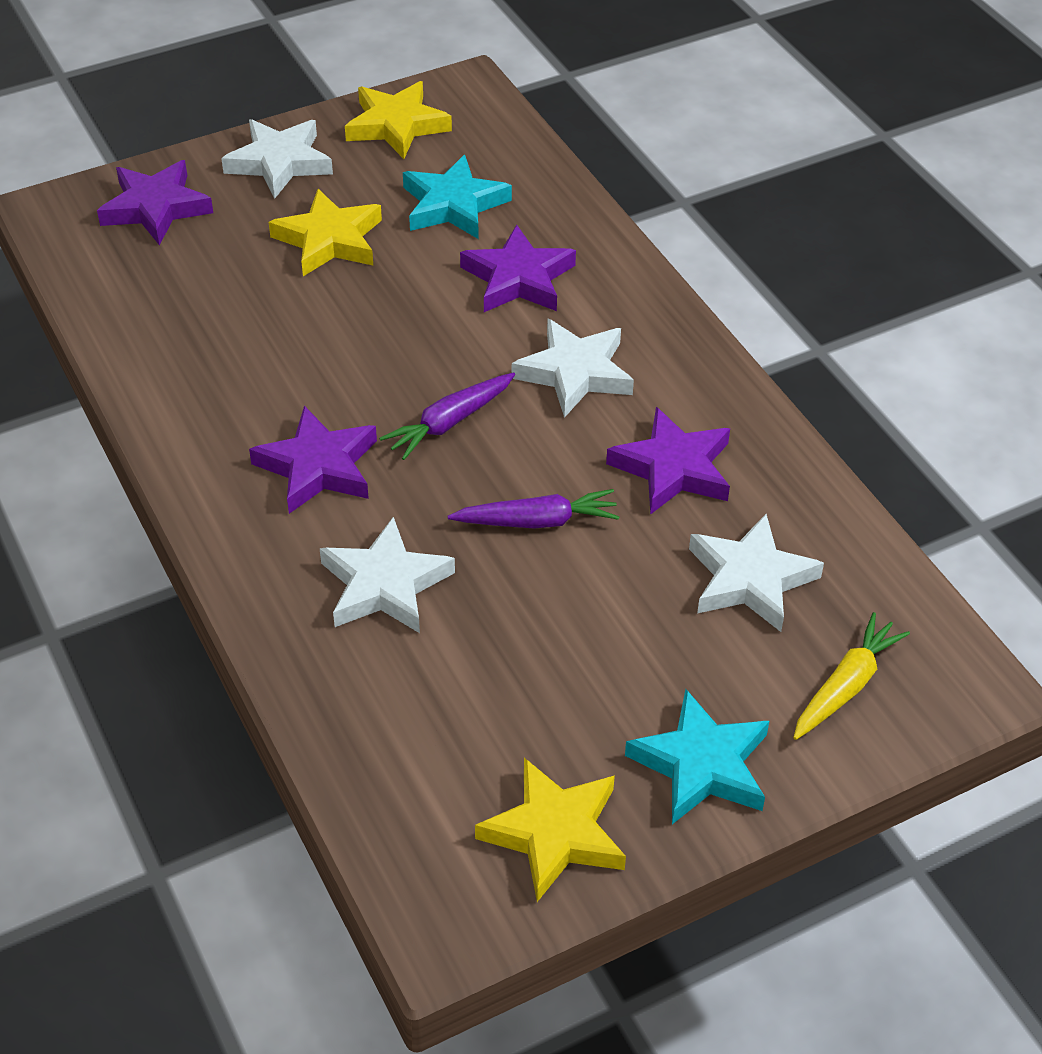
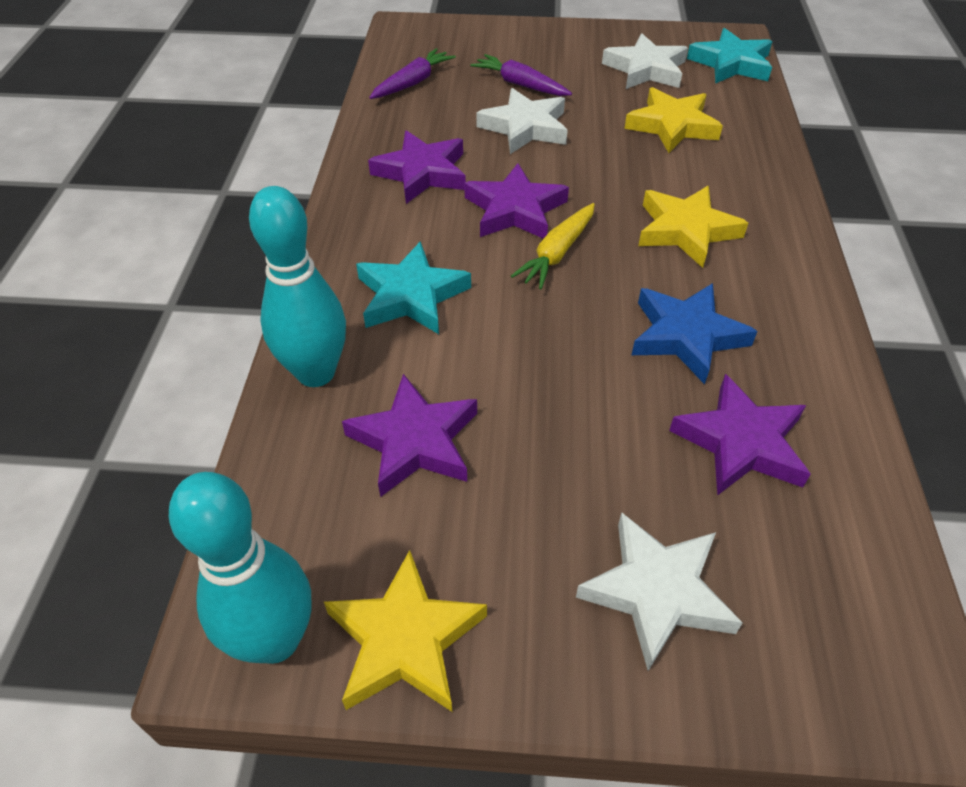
blue star: 0 -> 1
turquoise bowling pin: 0 -> 2
white star: 4 -> 3

